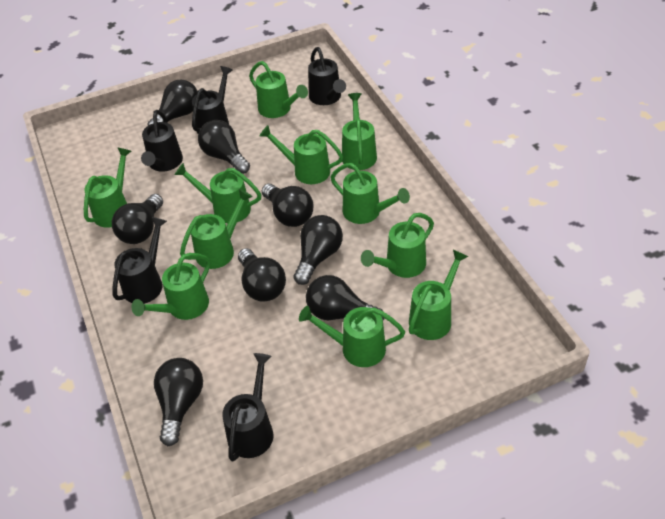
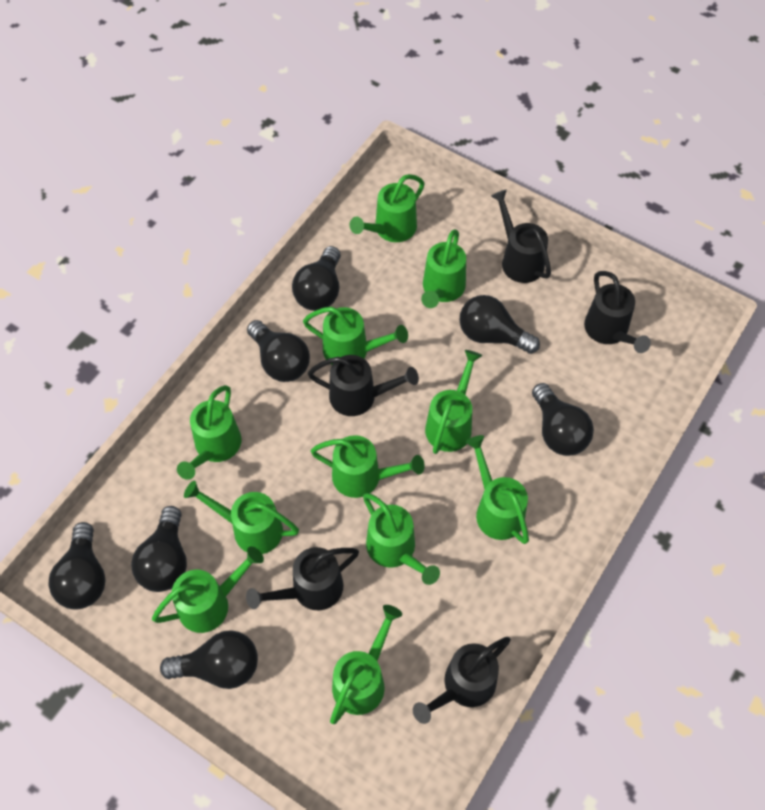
black light bulb: 8 -> 7

